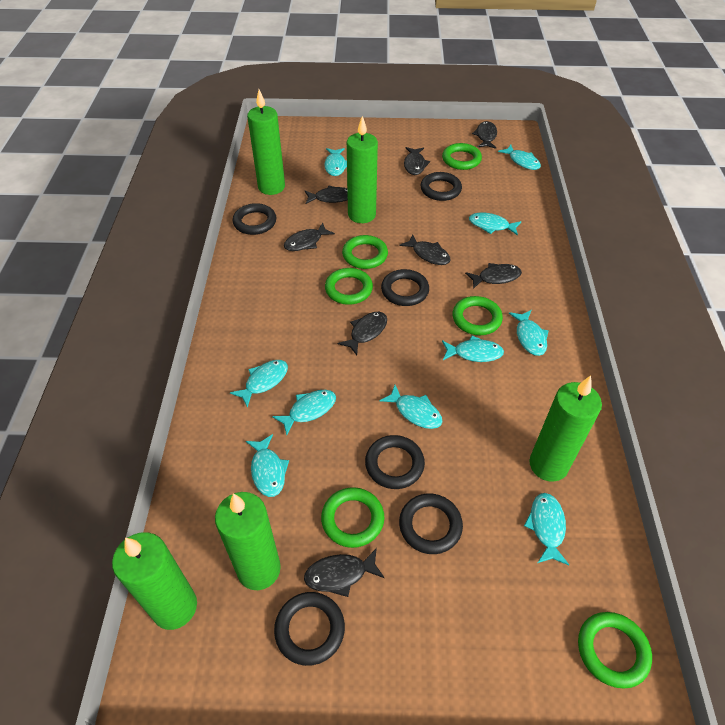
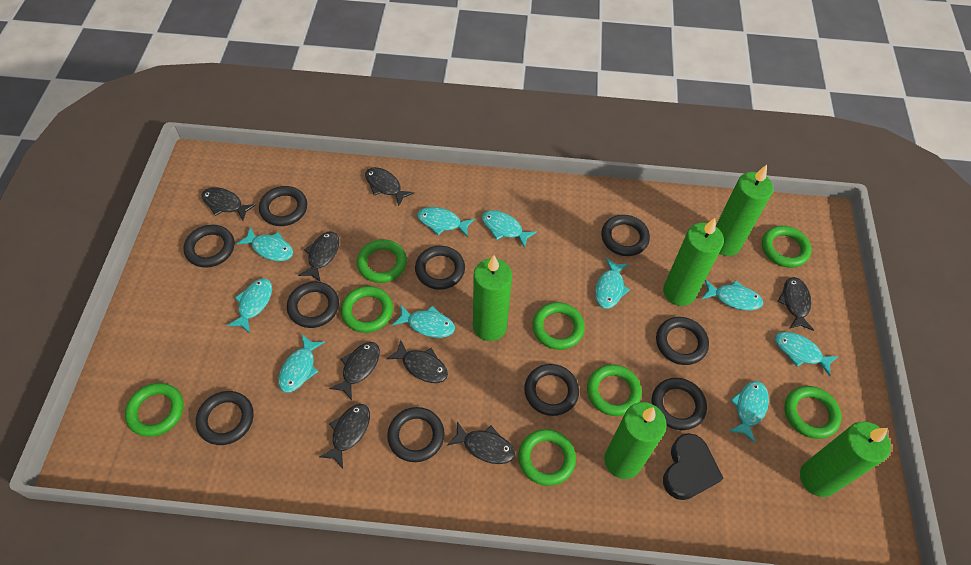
black heart: 0 -> 1
black ring: 6 -> 10
green ring: 6 -> 8

